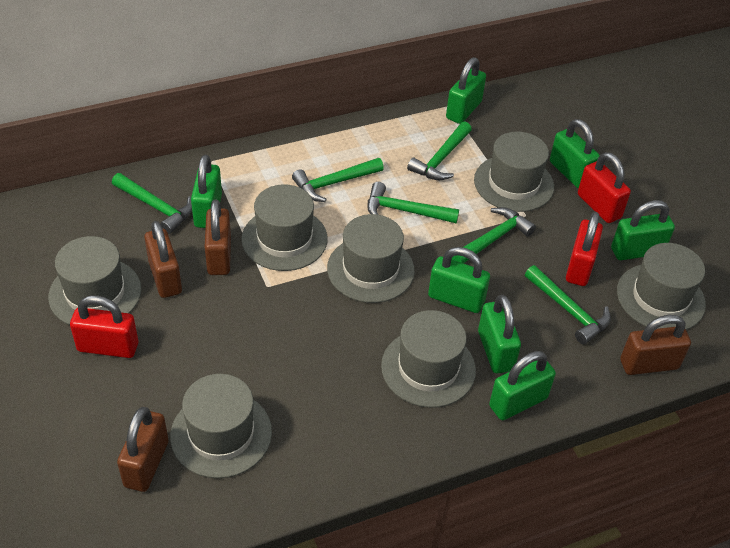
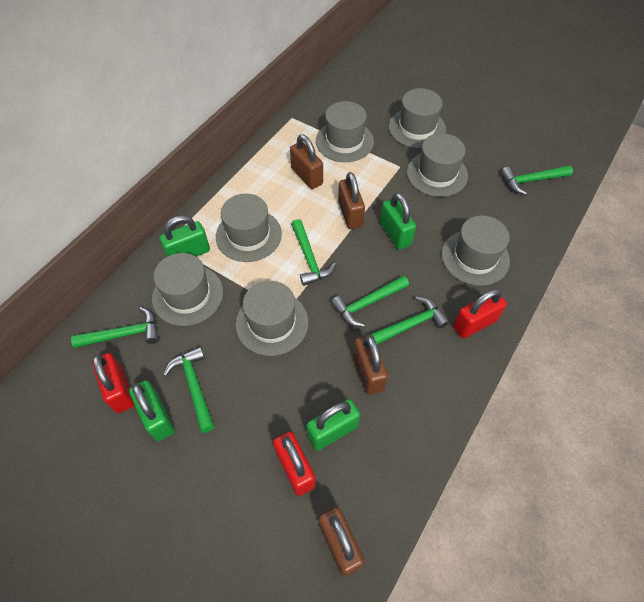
green padlock: 7 -> 4

